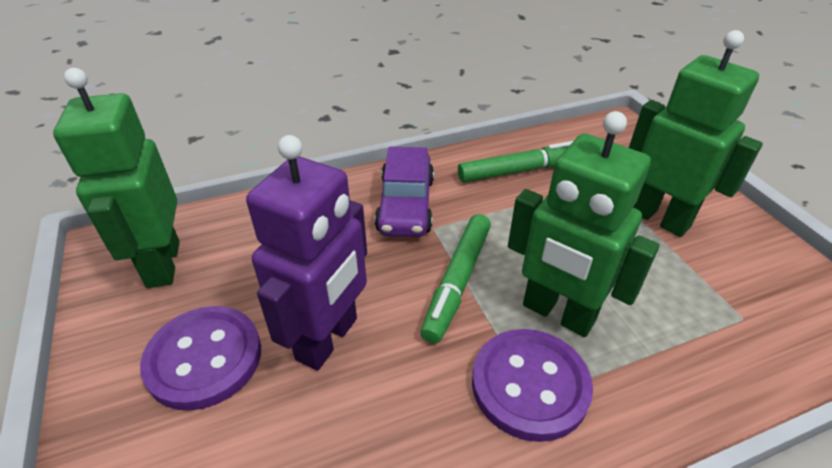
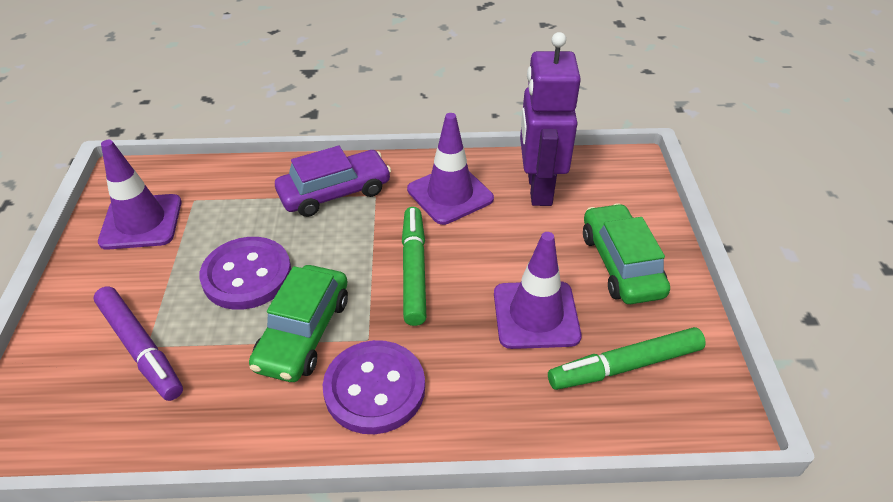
green car: 0 -> 2
green robot: 3 -> 0
purple marker: 0 -> 1
purple traffic cone: 0 -> 3

